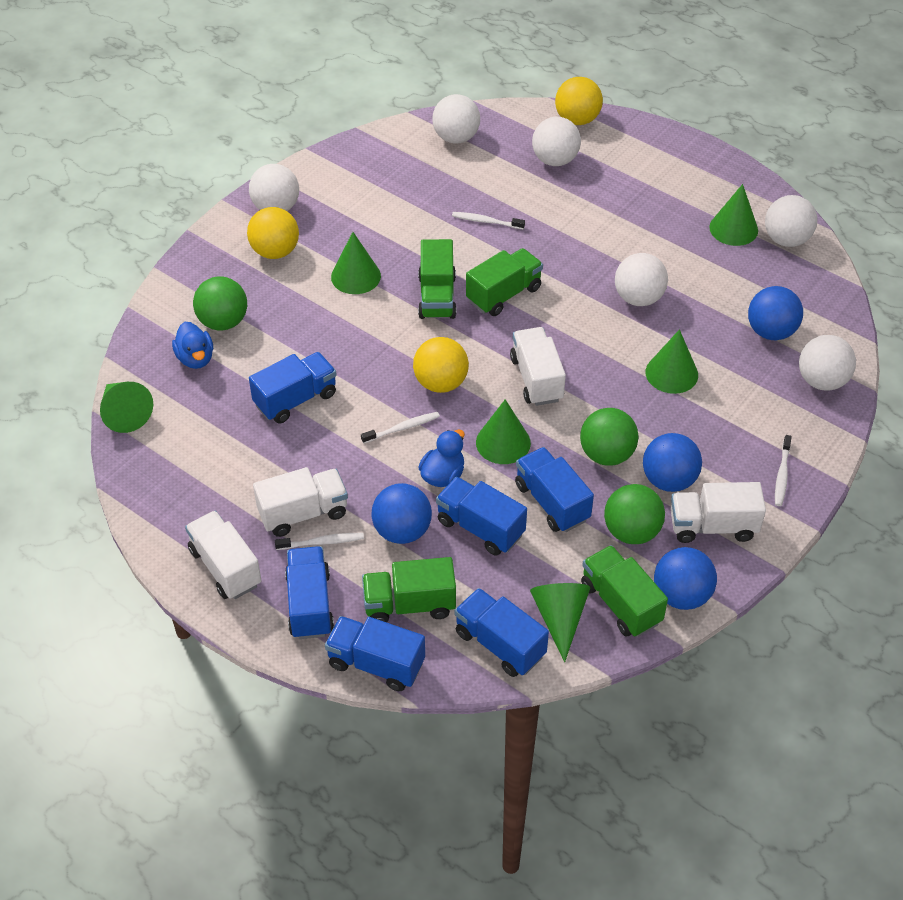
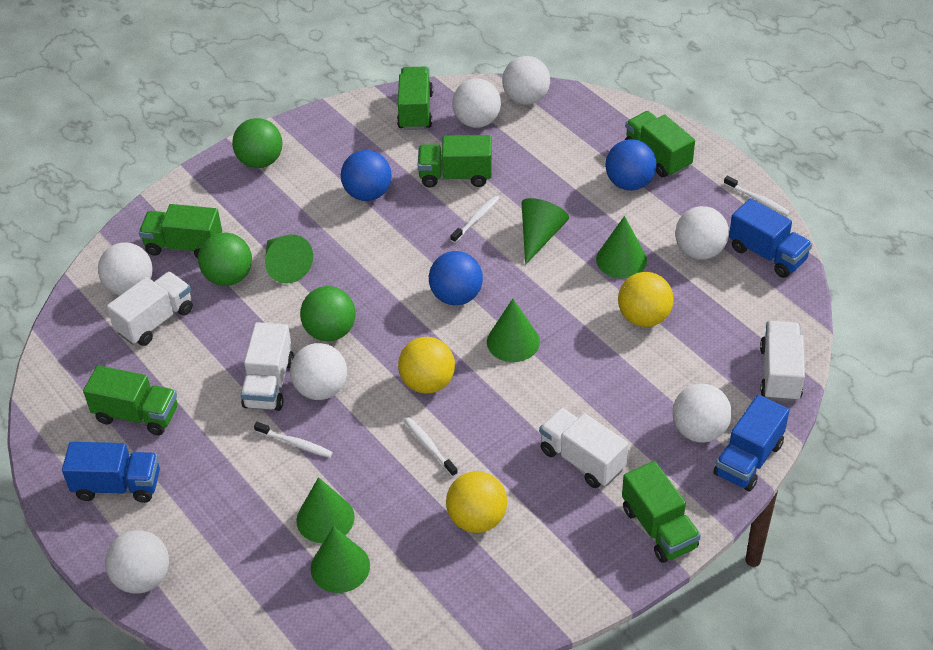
blue ball: 4 -> 3
blue duck: 2 -> 0
blue truck: 6 -> 3
green truck: 4 -> 6
white ball: 6 -> 7

